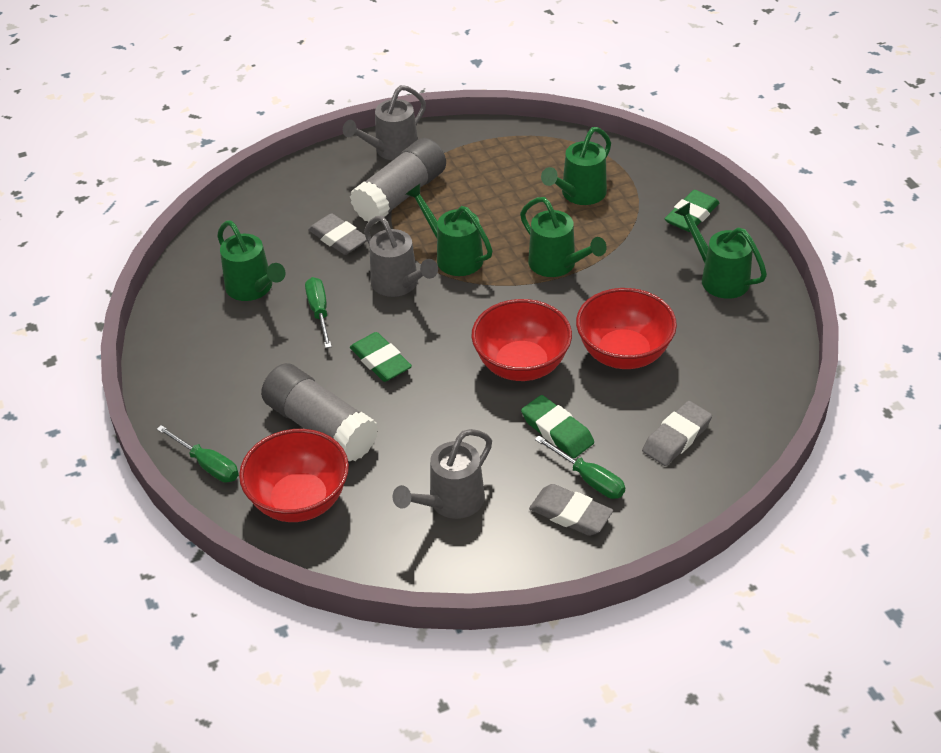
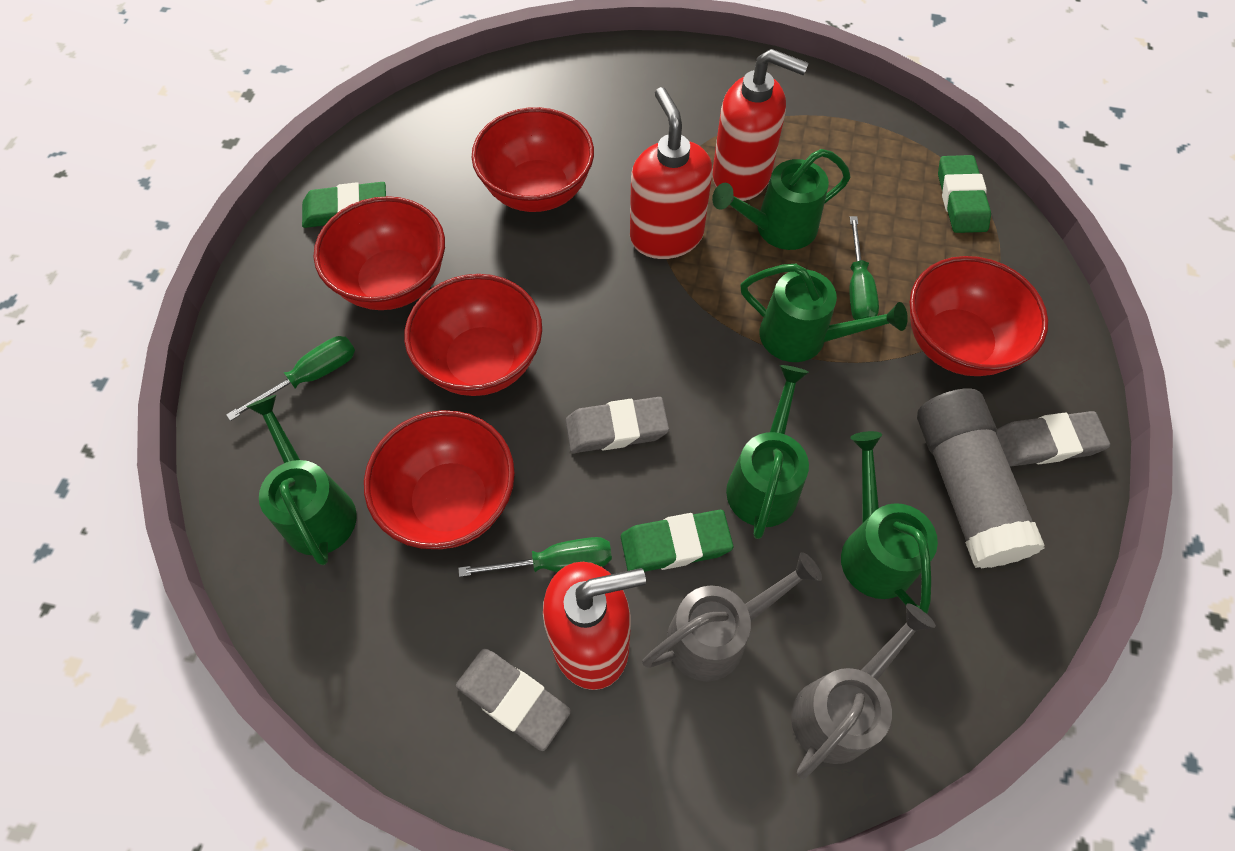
grey glue stick: 2 -> 1
grey watering can: 3 -> 2
red bowl: 3 -> 5
red soap dispenser: 0 -> 3

